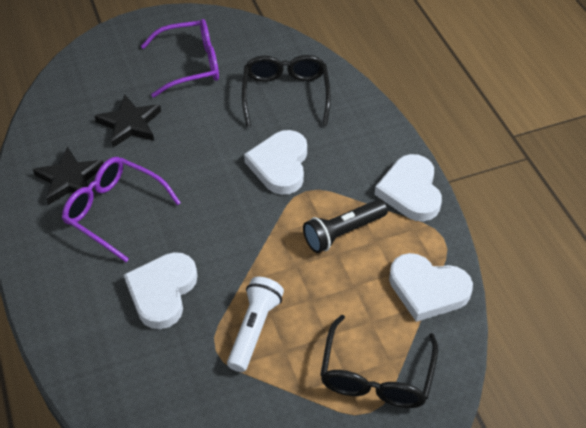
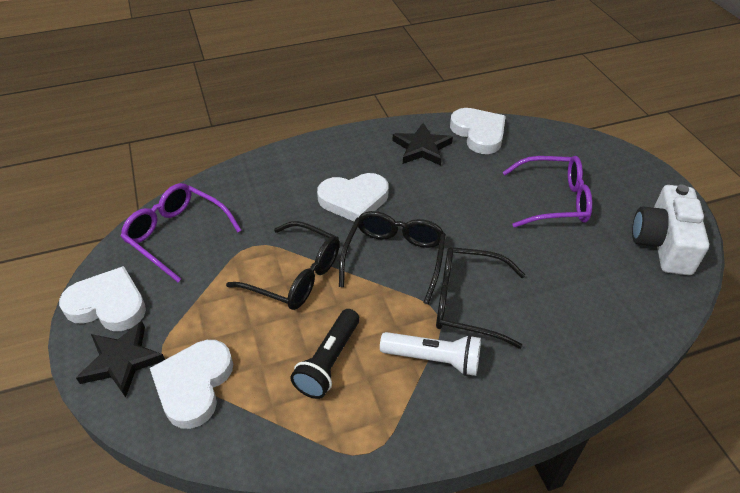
black glasses: 2 -> 3
white camera: 0 -> 1

